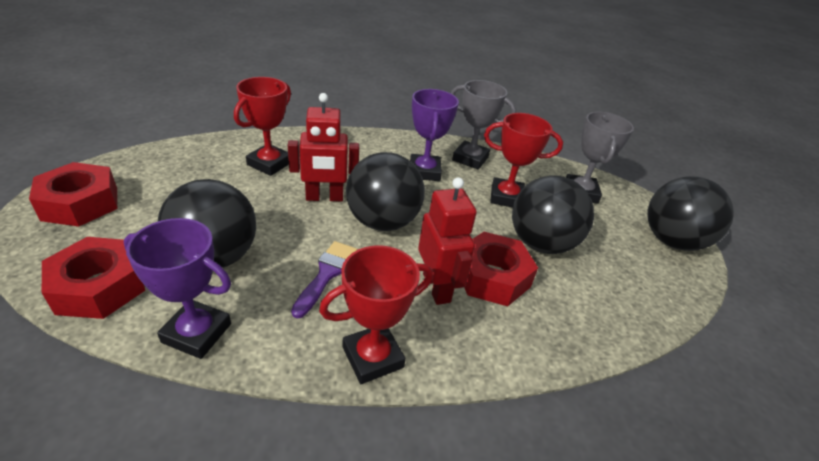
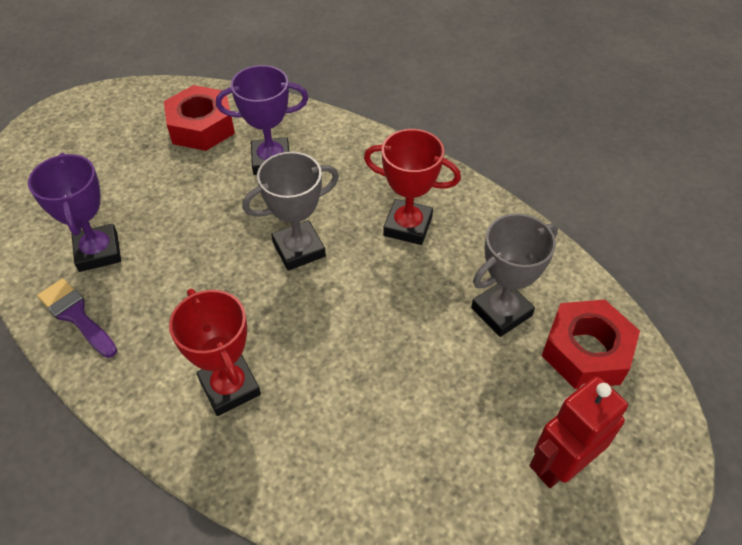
black ball: 4 -> 0
red nut: 3 -> 2
red robot: 2 -> 1
red trophy: 3 -> 2

